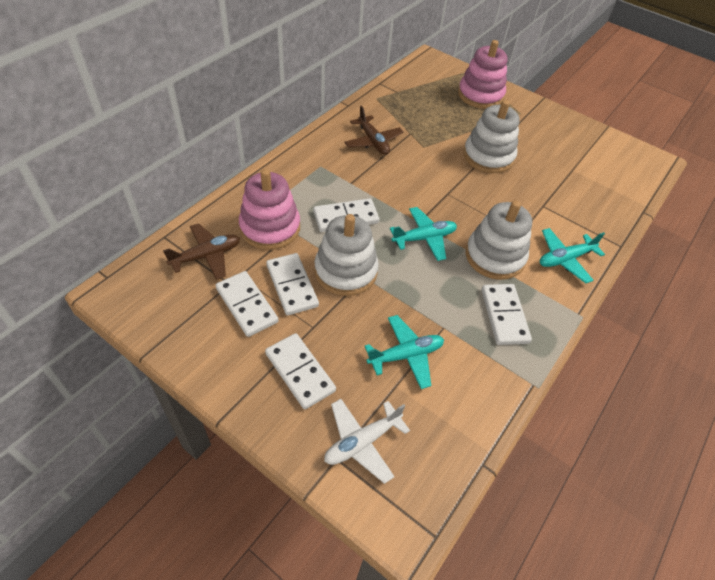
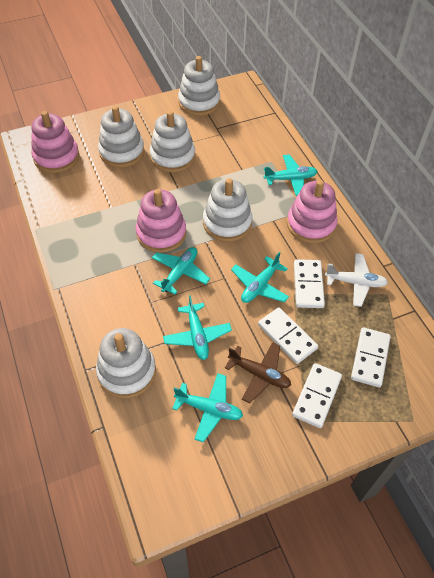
brown plane: 2 -> 1
pink stacking toy: 2 -> 3
turquoise plane: 3 -> 5
white domino: 5 -> 4
white stacking toy: 3 -> 5

